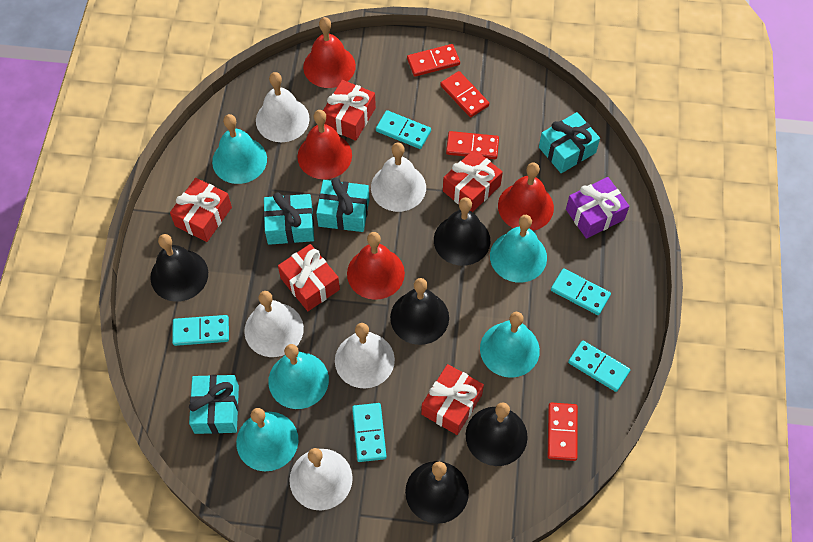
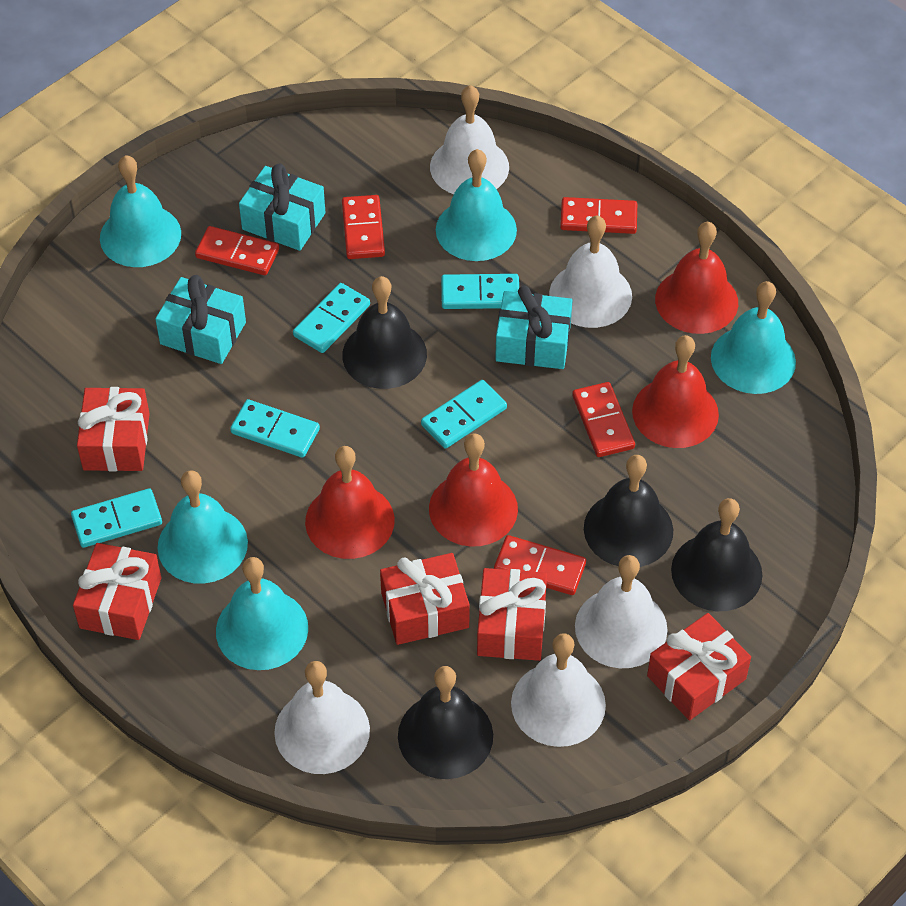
black bell: 5 -> 4
purple gift: 1 -> 0
red domino: 4 -> 5
turquoise gift: 4 -> 3

